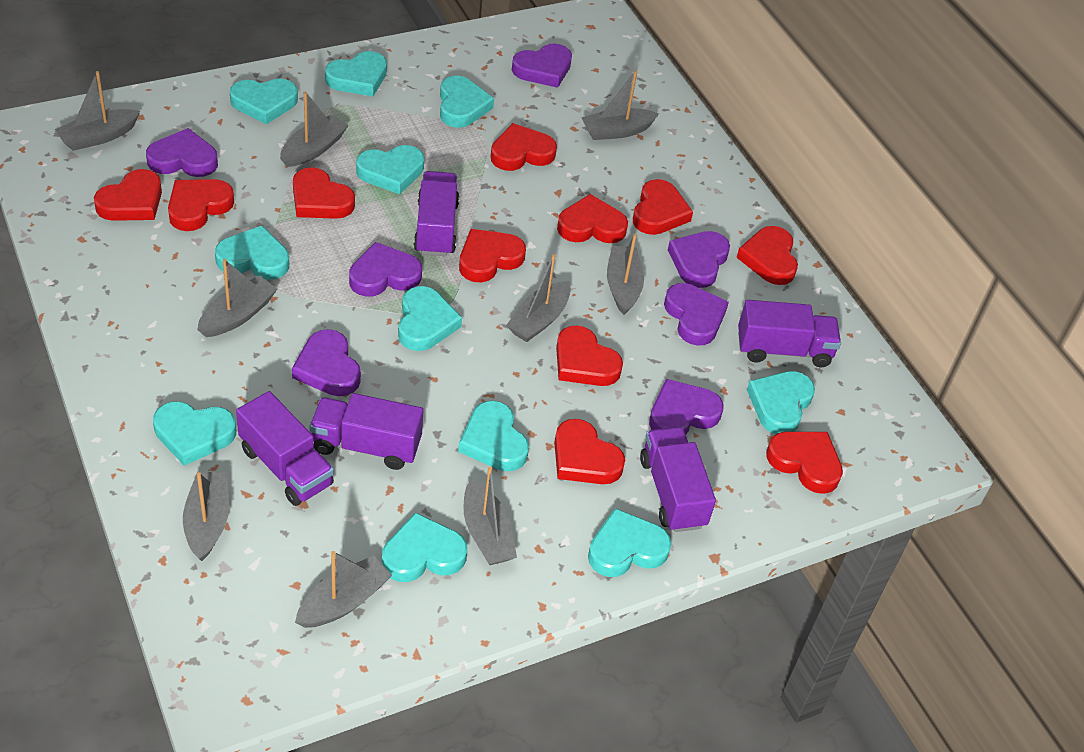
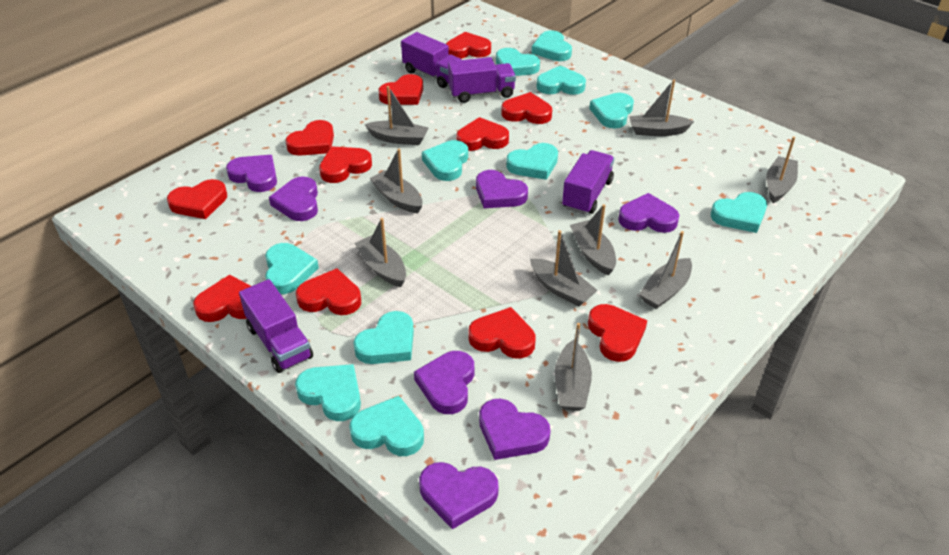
purple truck: 5 -> 4

